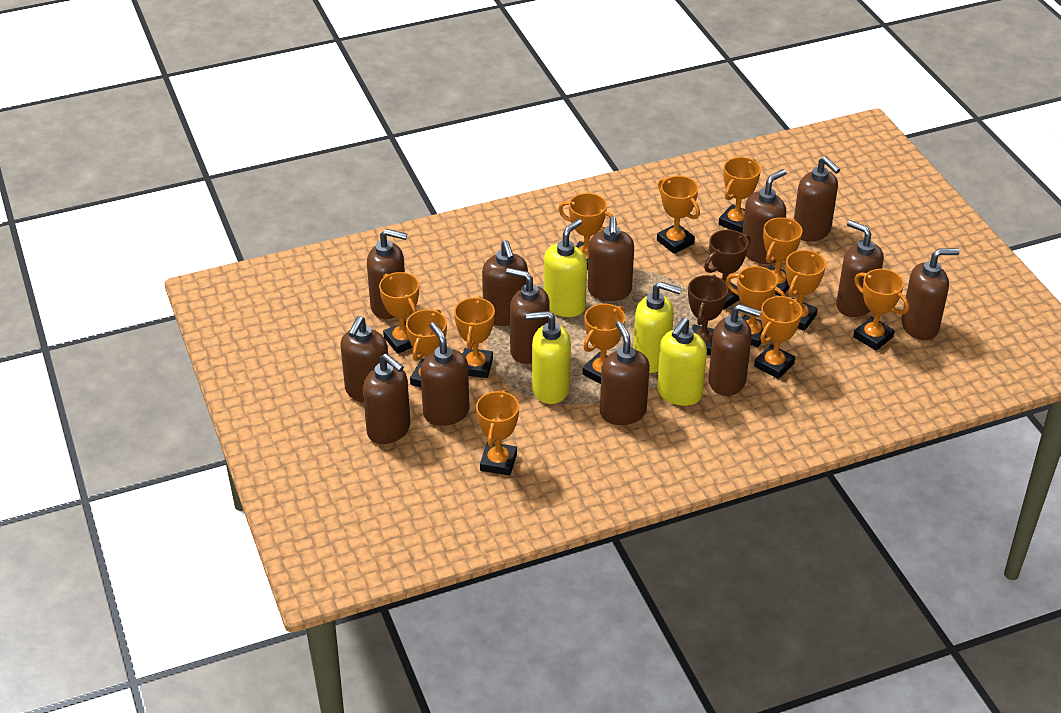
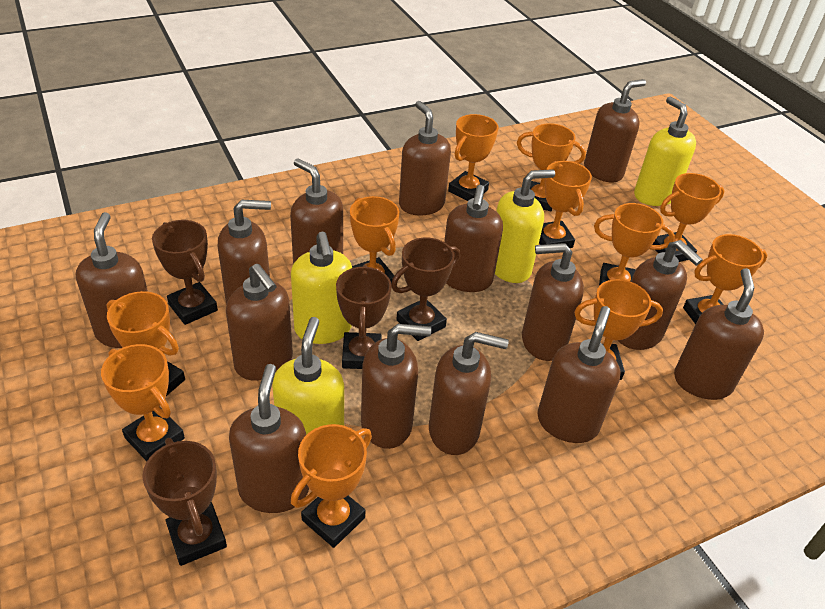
brown soap dispenser: 13 -> 14
brown trophy: 2 -> 4
orange trophy: 13 -> 11

